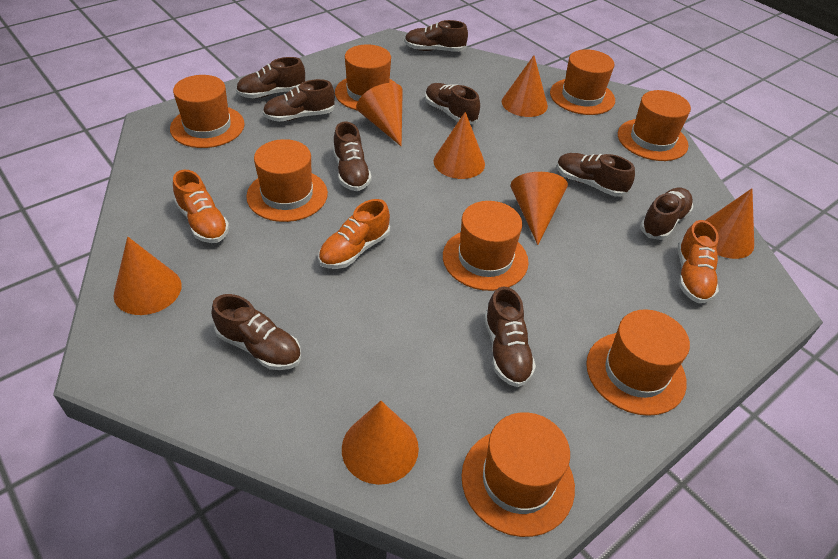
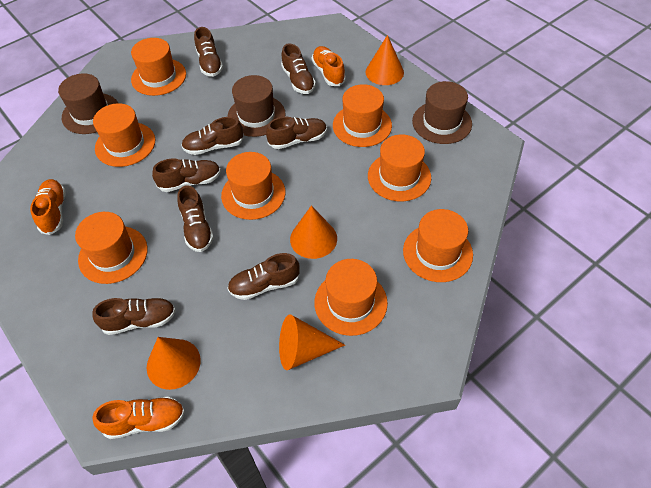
brown hat: 0 -> 3
brown shoe: 9 -> 8
orange cone: 7 -> 4

